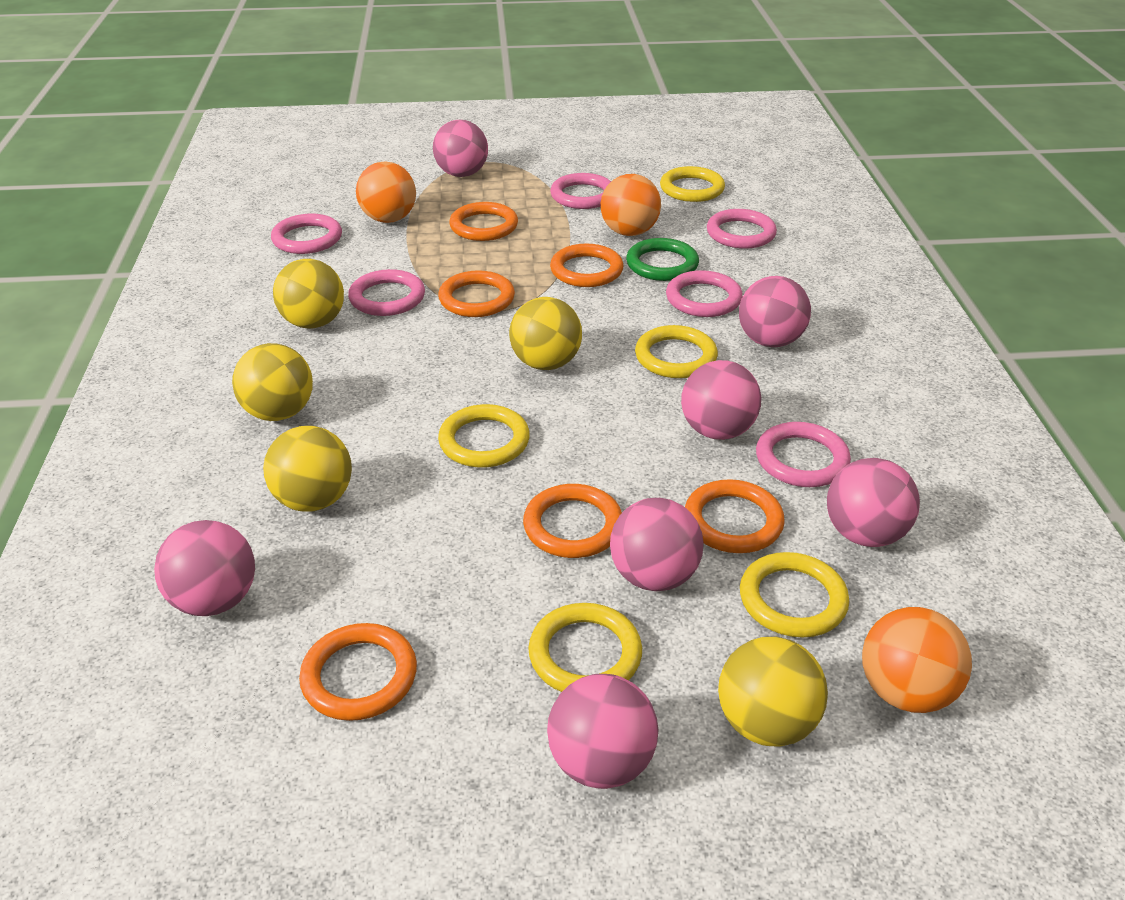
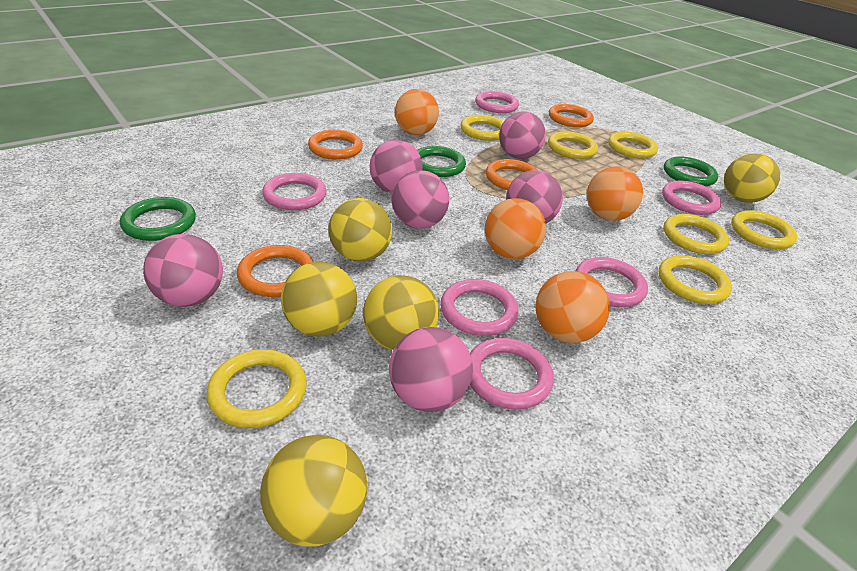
green ring: 1 -> 3
orange ball: 3 -> 4
orange ring: 6 -> 4
pink ball: 7 -> 6
yellow ring: 5 -> 7

